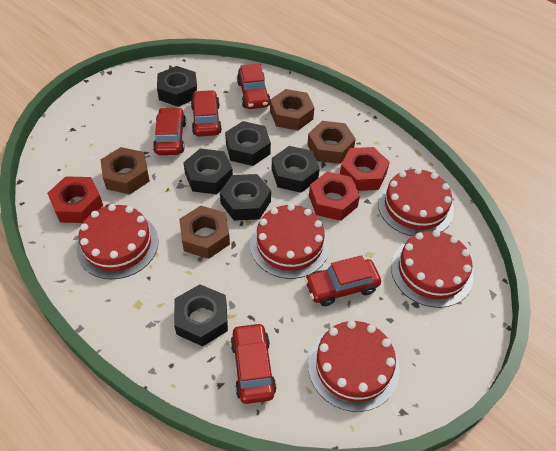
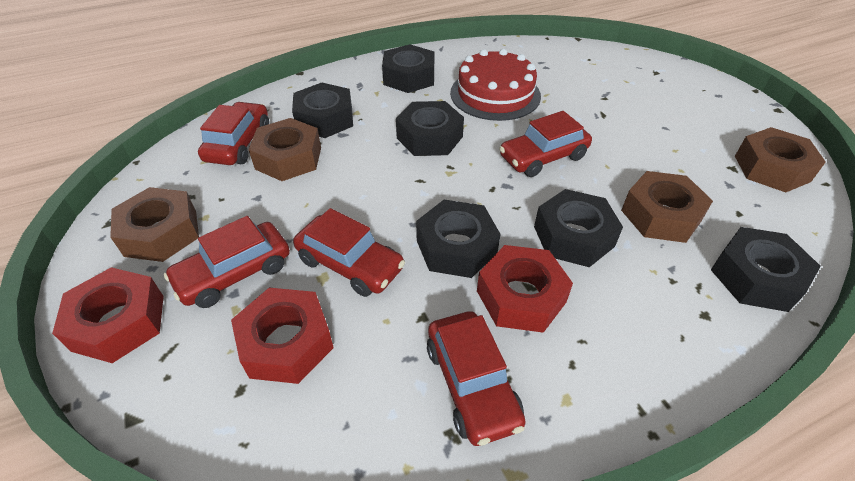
red cake: 5 -> 1

